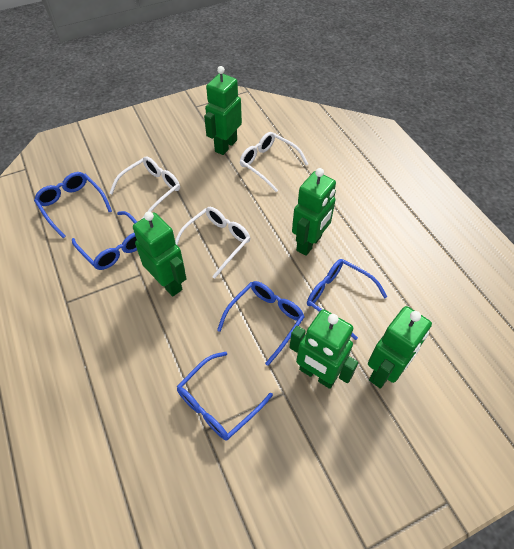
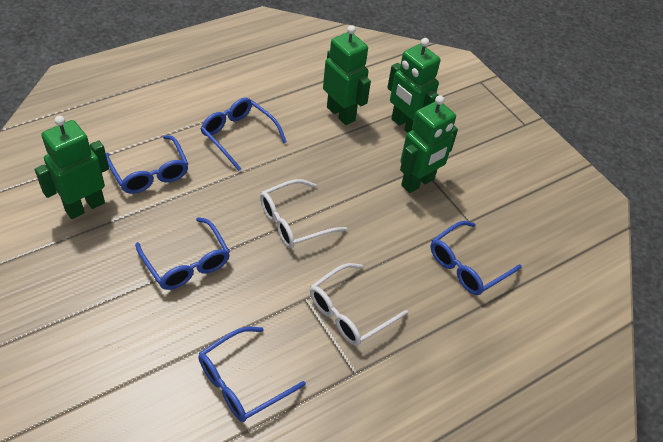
green robot: 5 -> 4
white glasses: 3 -> 2

